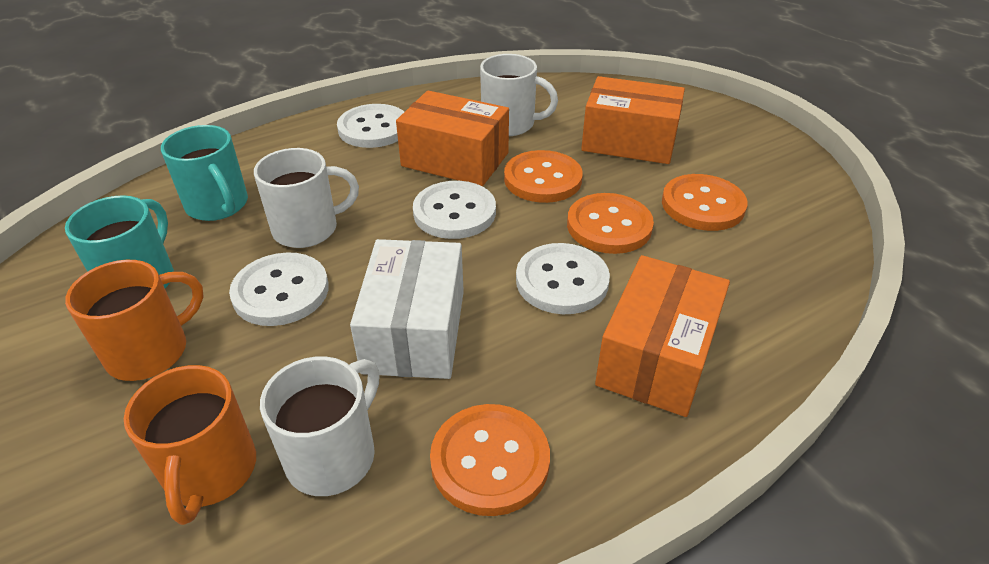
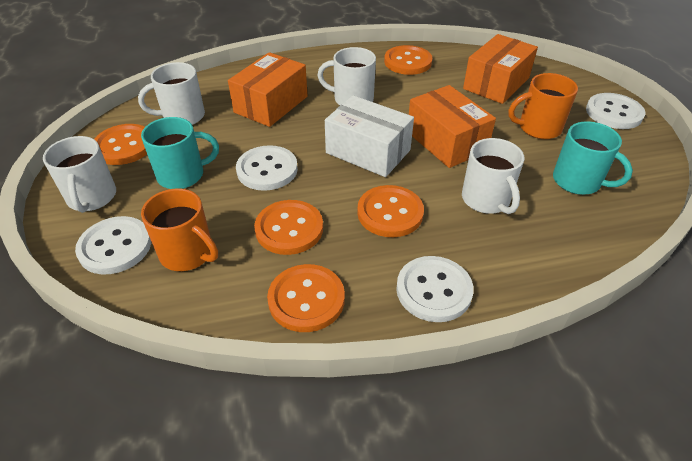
orange button: 4 -> 5
white mug: 3 -> 4

